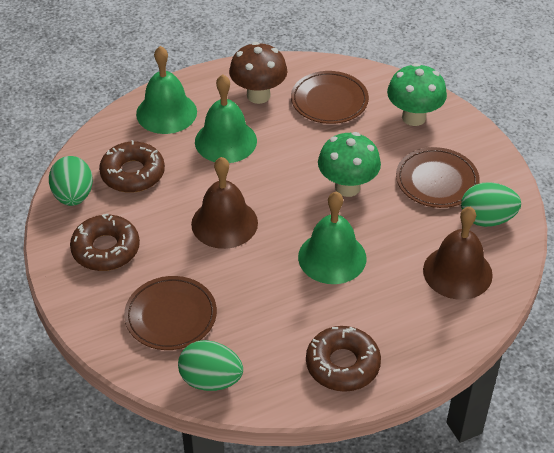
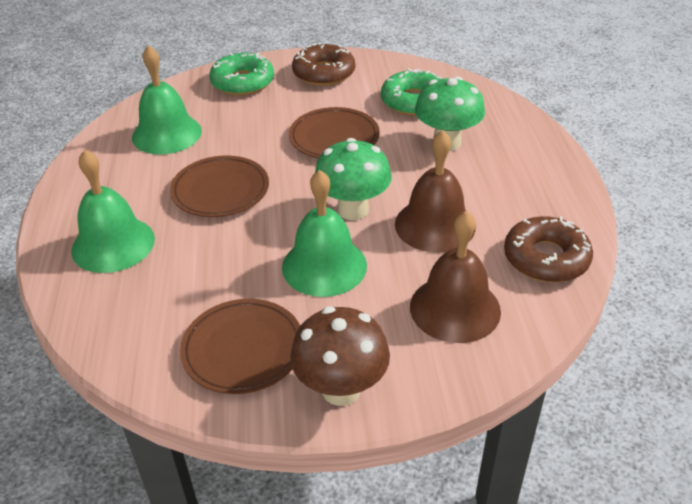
brown donut: 3 -> 2
green donut: 0 -> 2
green egg: 3 -> 0

